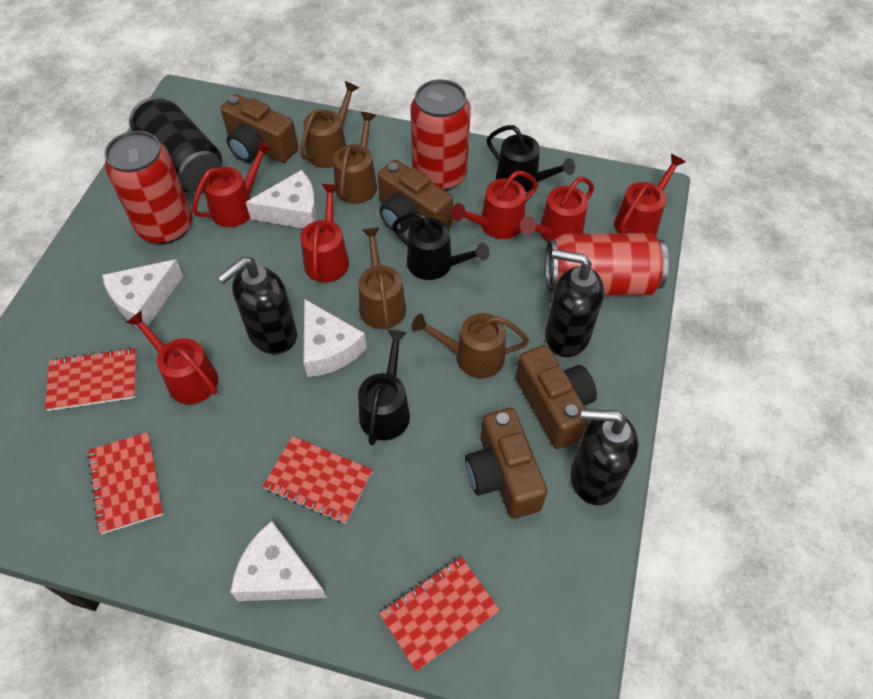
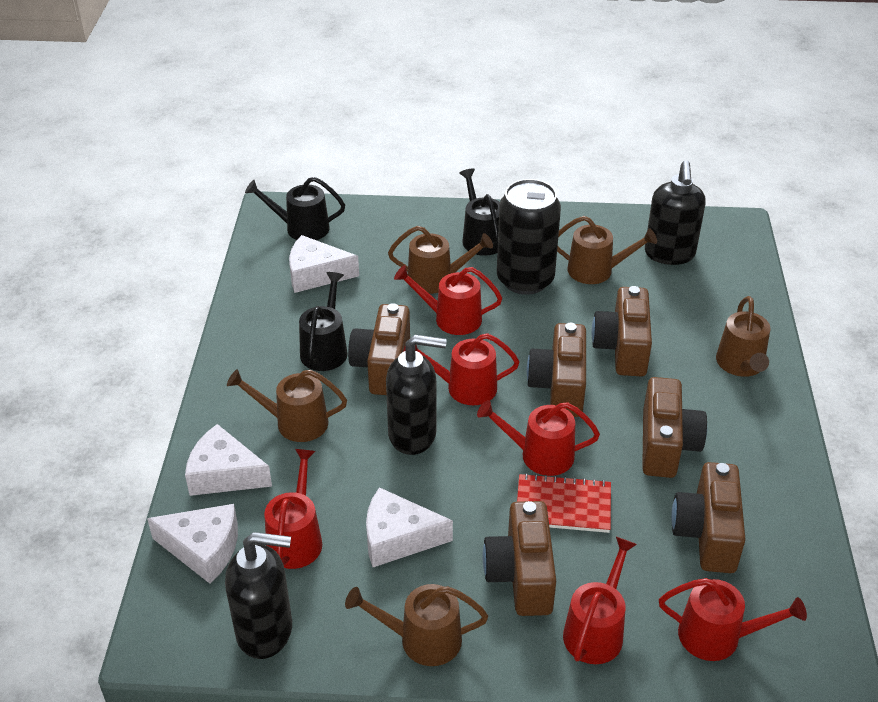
brown camera: 4 -> 6
brown watering can: 4 -> 5
red can: 3 -> 0
red notebook: 4 -> 1

